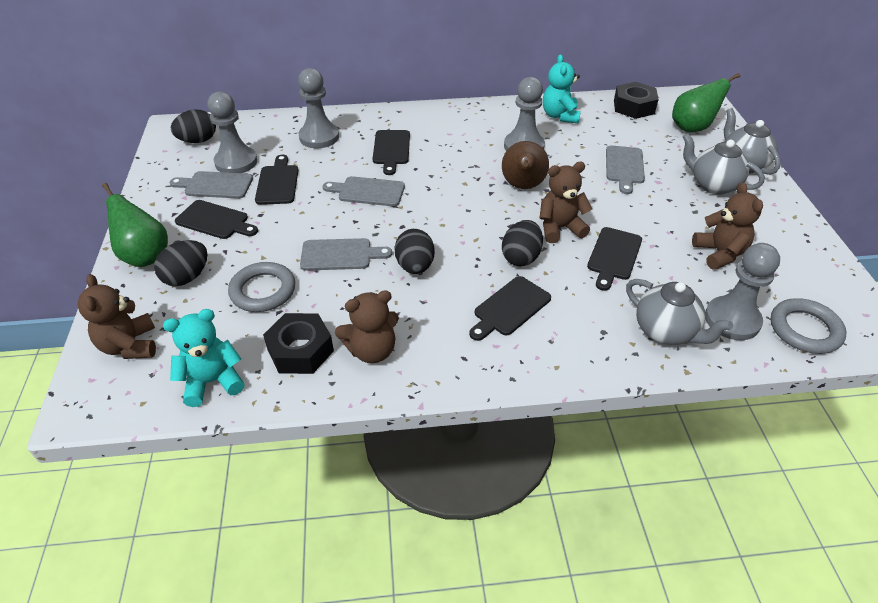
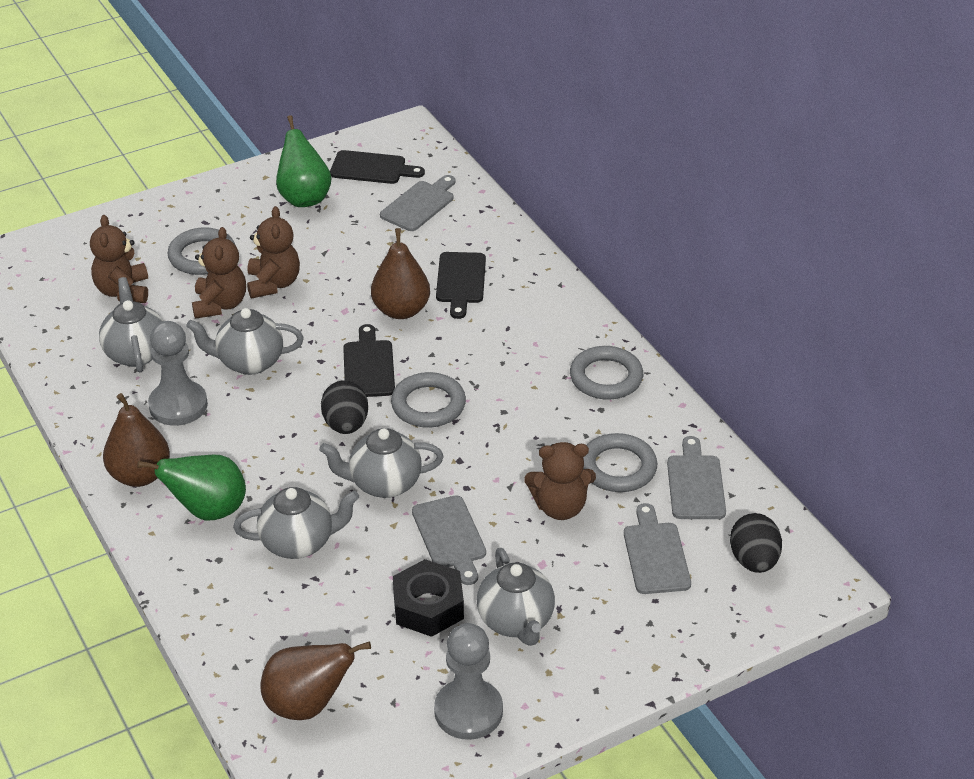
black cutting board: 5 -> 3
black egg: 4 -> 2
black nut: 2 -> 1
brown pear: 1 -> 3
grey pawn: 4 -> 2
grey ring: 2 -> 4
grey teapot: 3 -> 5
turquoise teddy bear: 2 -> 0

